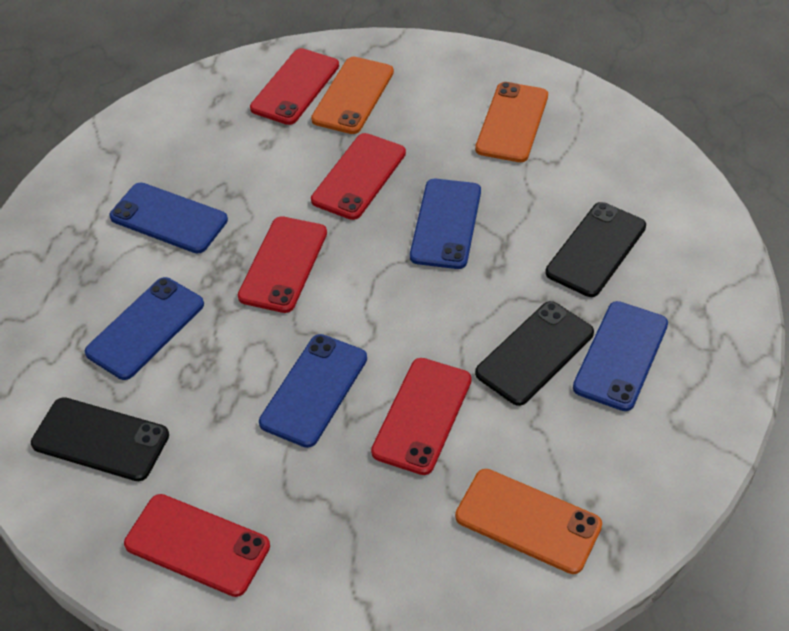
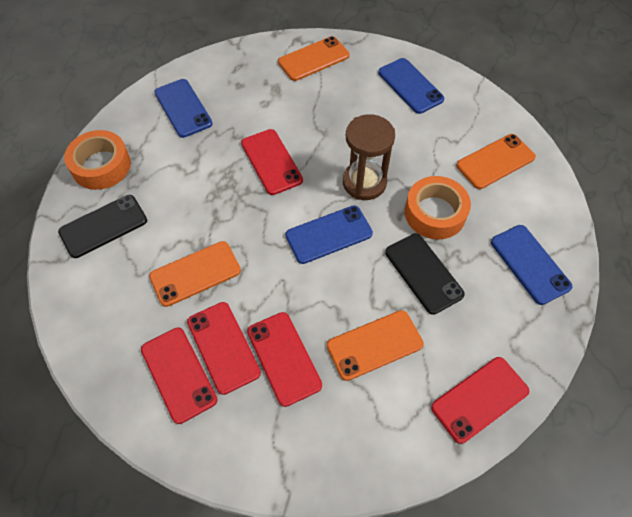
black phone: 3 -> 2
blue phone: 5 -> 4
brown hourglass: 0 -> 1
orange phone: 3 -> 4
orange tape: 0 -> 2

